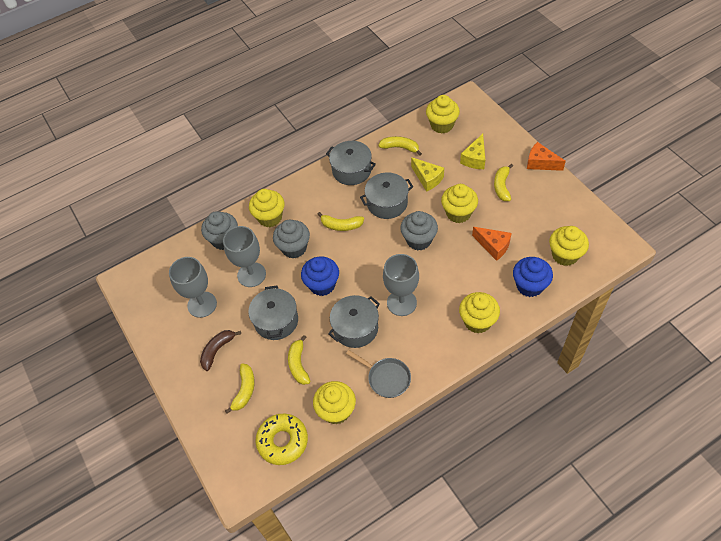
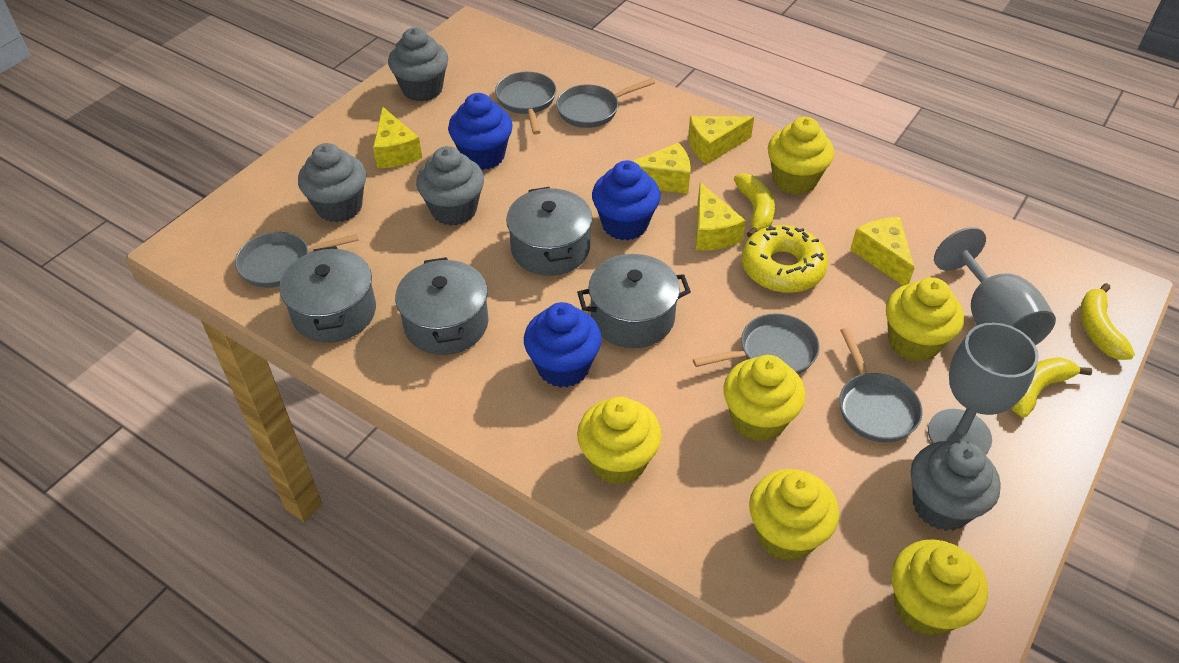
blue cupcake: 2 -> 3
brown banana: 1 -> 0
grey cupcake: 3 -> 4
grey goblet: 3 -> 2
grey pan: 1 -> 5
orange cheese: 2 -> 0
yellow banana: 5 -> 3
yellow cheese: 2 -> 5

